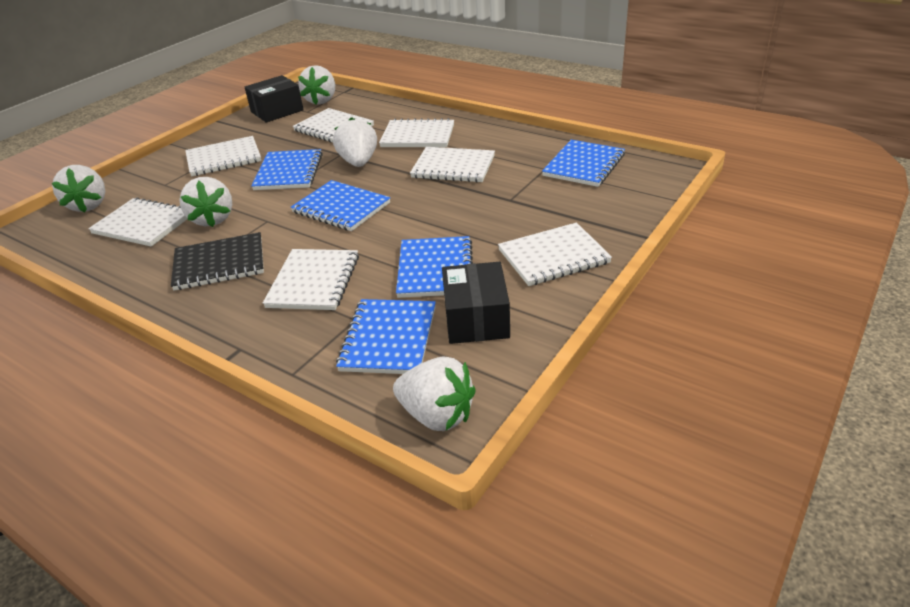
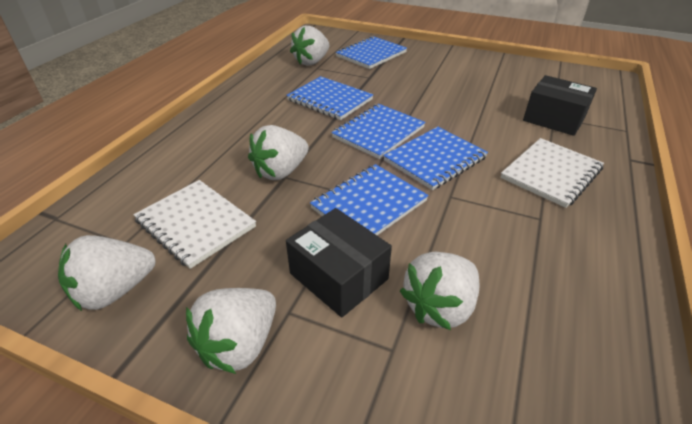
black notebook: 1 -> 0
white notebook: 7 -> 2

